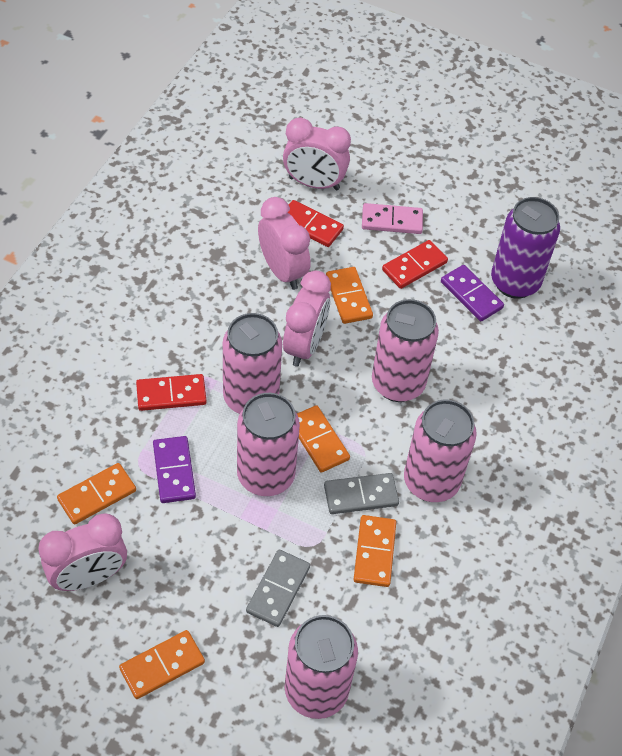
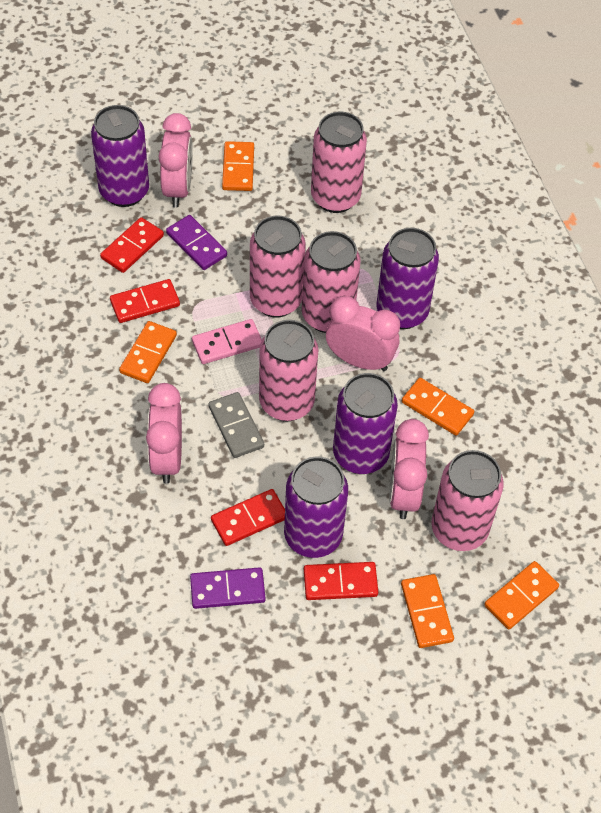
grey domino: 2 -> 1
purple can: 1 -> 4
red domino: 3 -> 4

